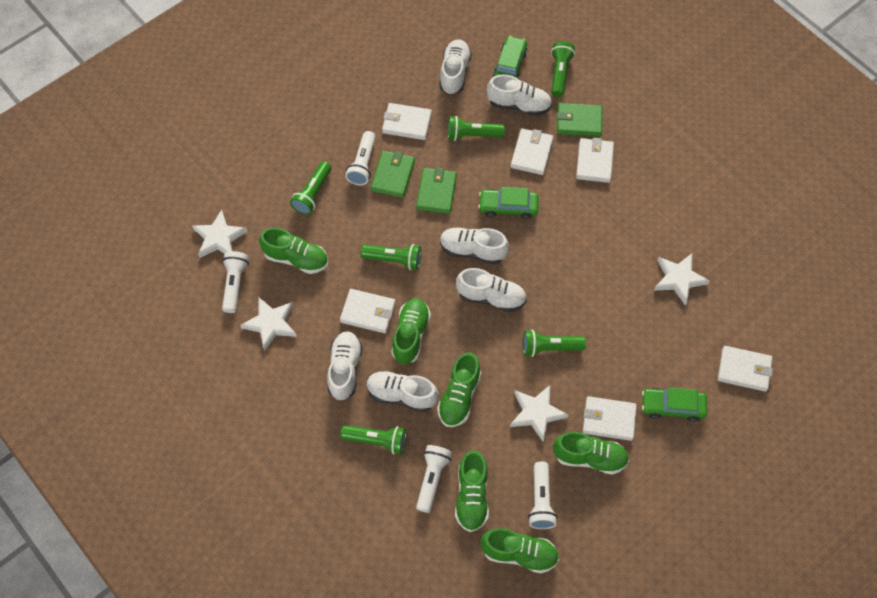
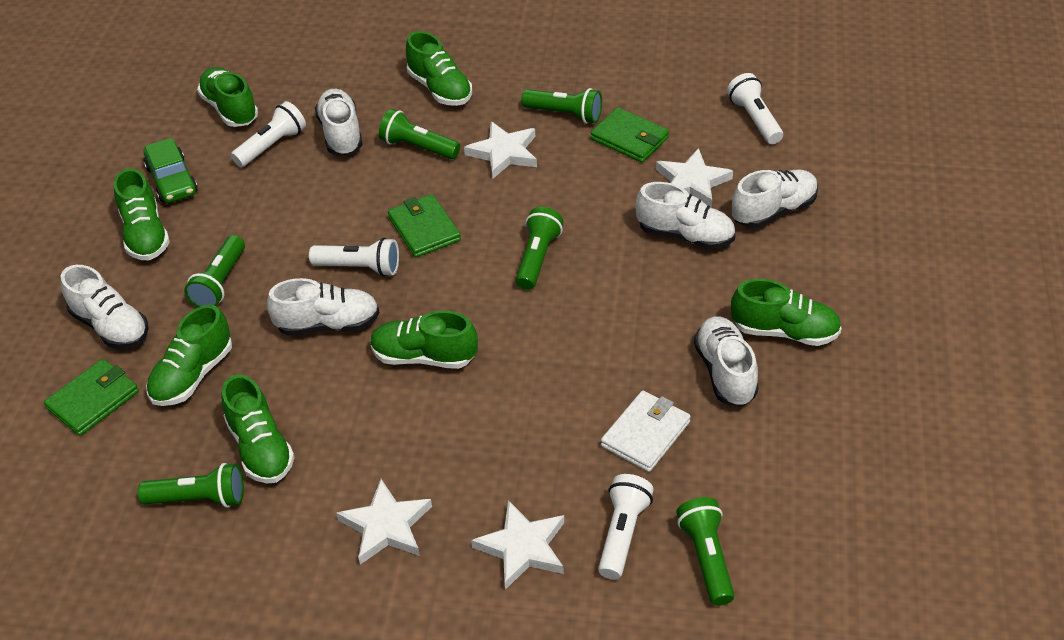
green car: 3 -> 1
green shoe: 6 -> 7
white wallet: 6 -> 1

